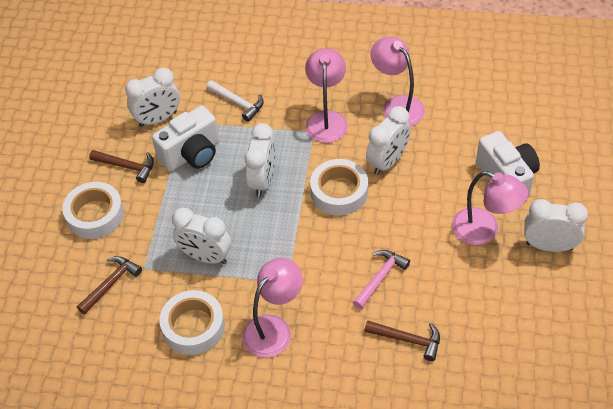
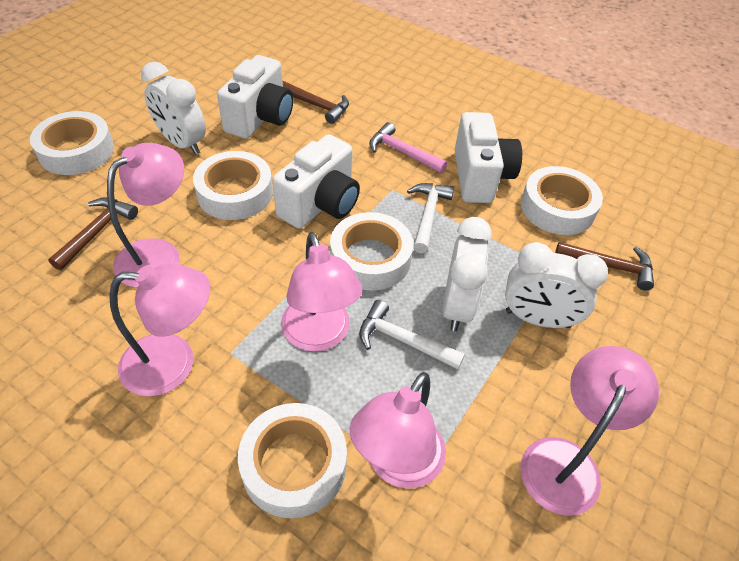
pink lamp: 4 -> 5
white camera: 2 -> 3
white clock: 5 -> 3
white hammer: 1 -> 2
white tape: 3 -> 5

